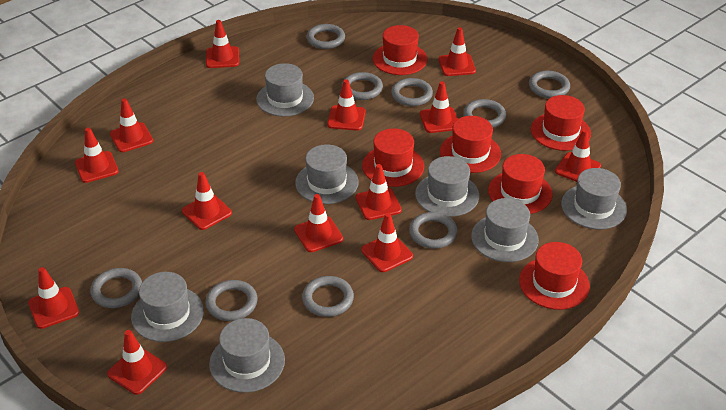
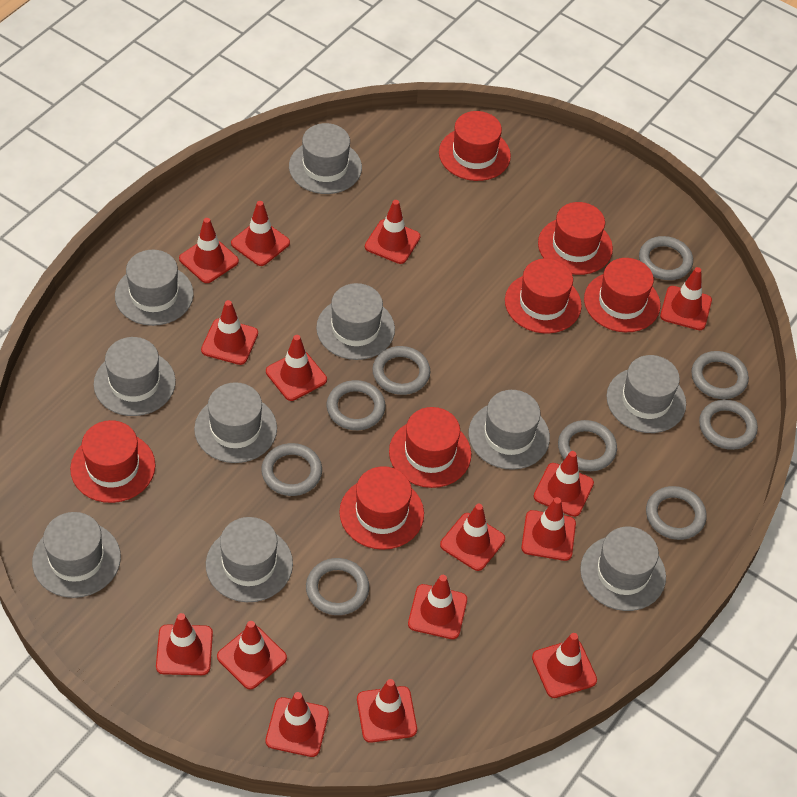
grey hat: 7 -> 10
red hat: 6 -> 7
red traffic cone: 13 -> 15

